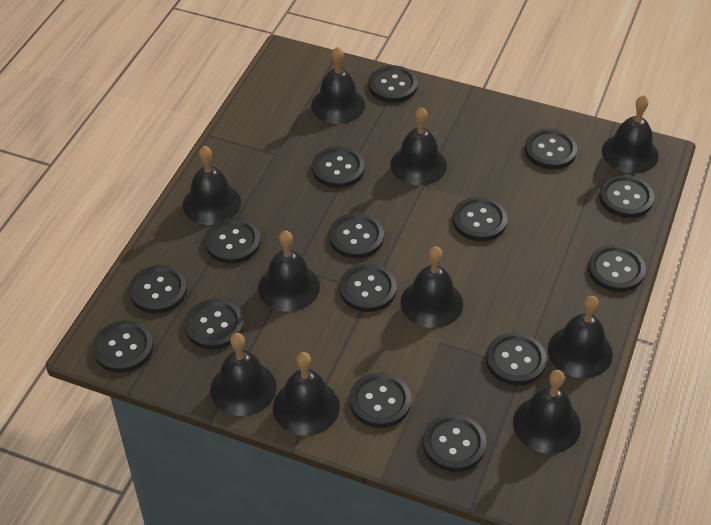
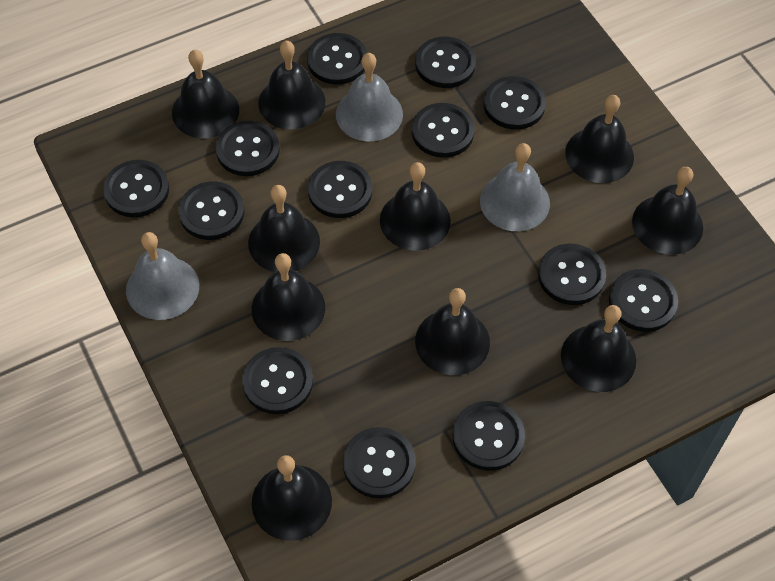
black button: 15 -> 13
grey bell: 0 -> 3

